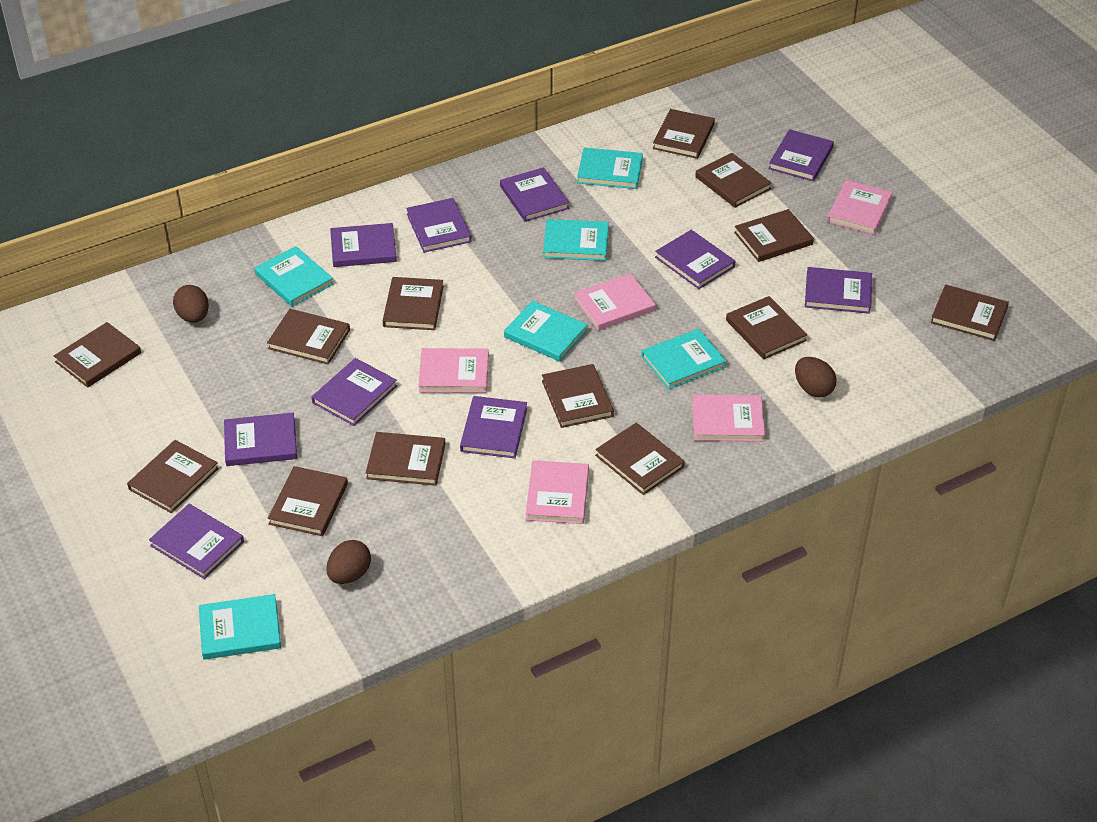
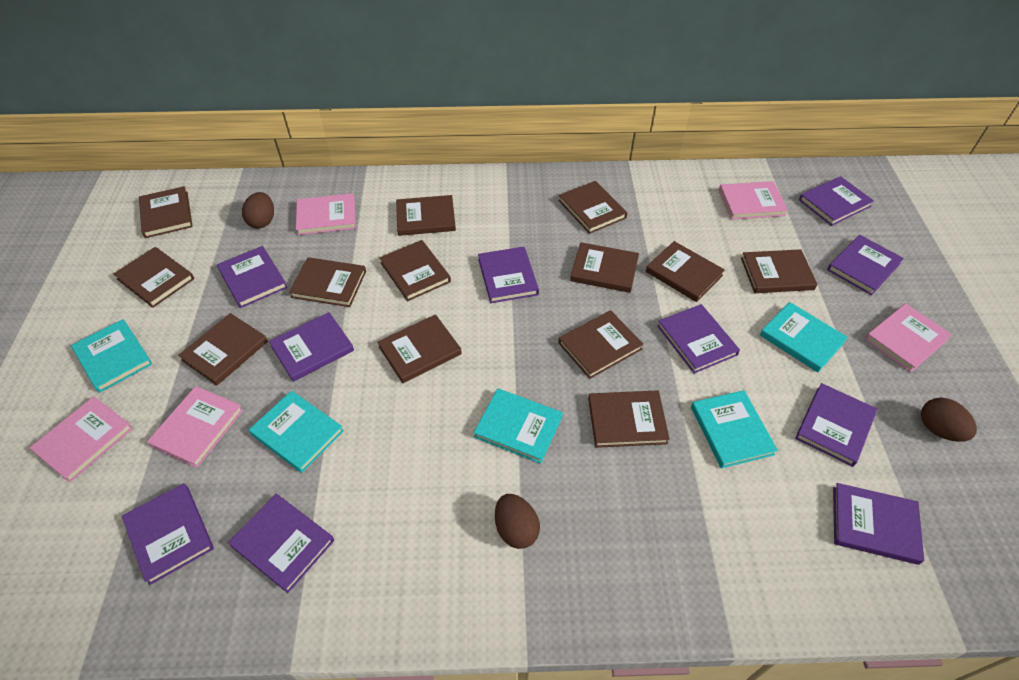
turquoise book: 6 -> 5

